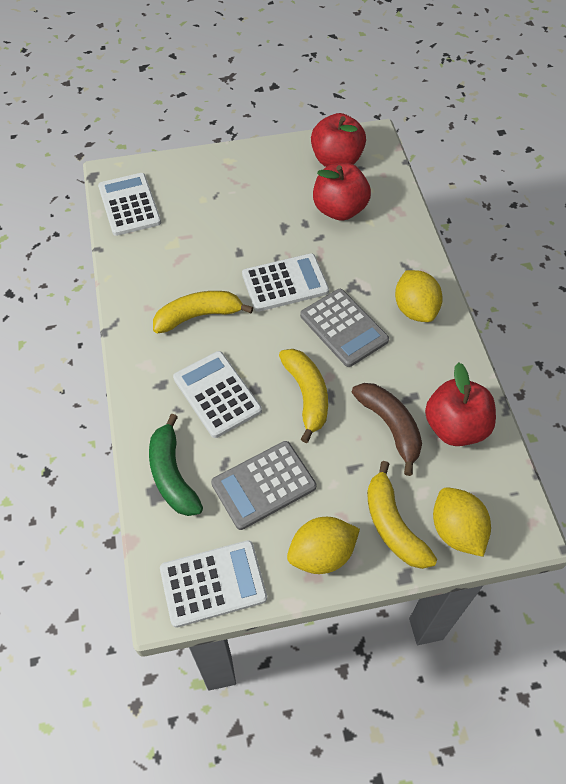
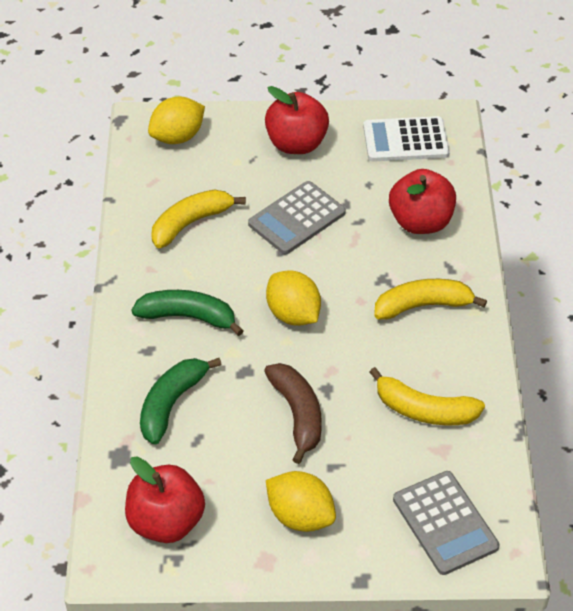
green banana: 1 -> 2
white calculator: 4 -> 1

